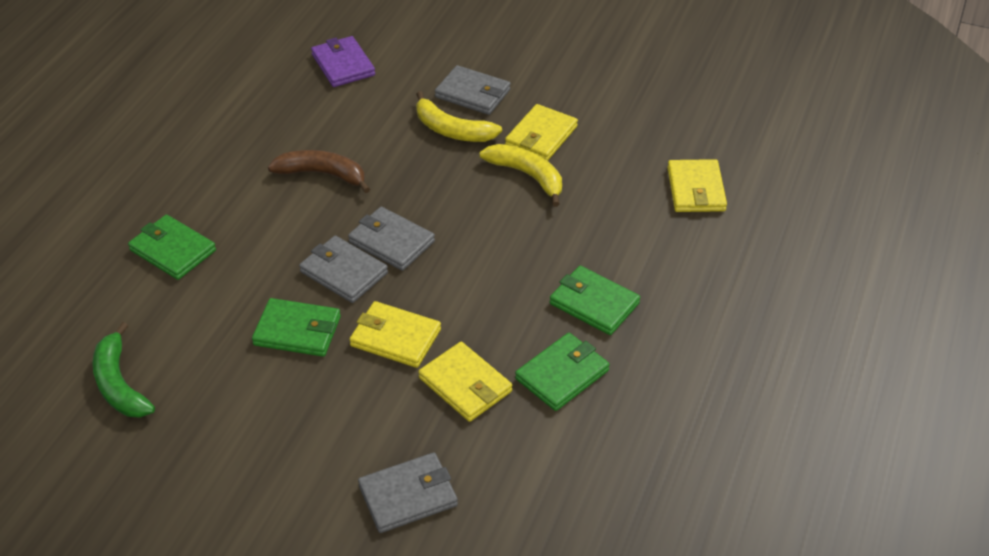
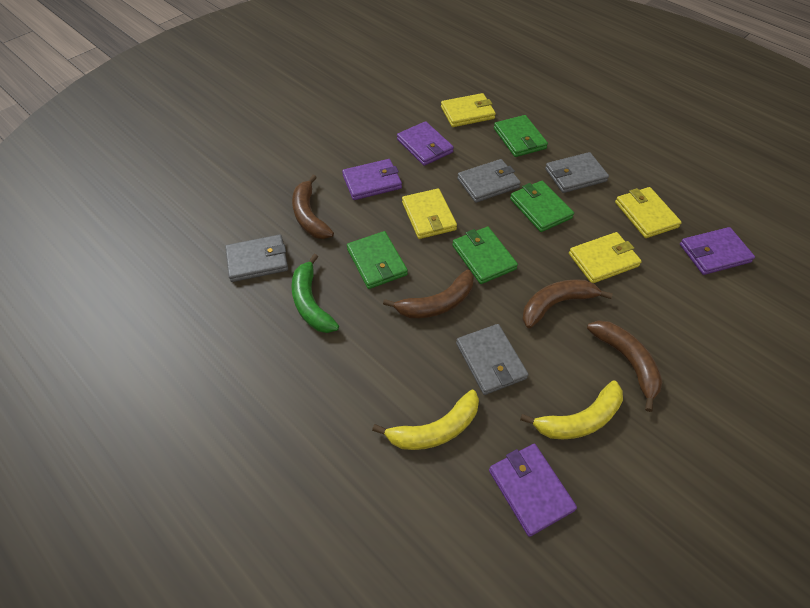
brown banana: 1 -> 4
purple wallet: 1 -> 4

